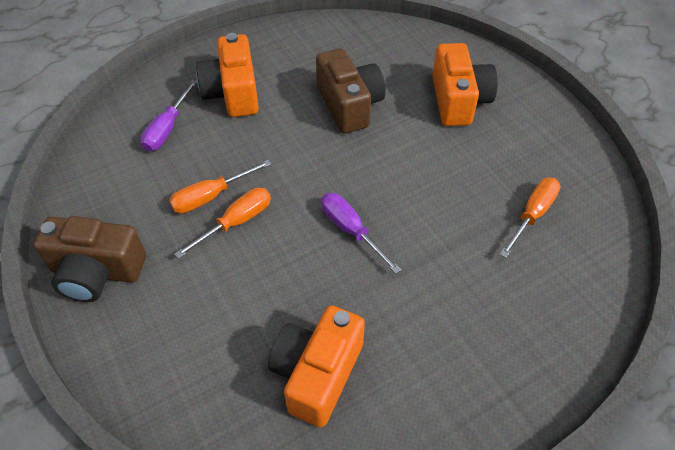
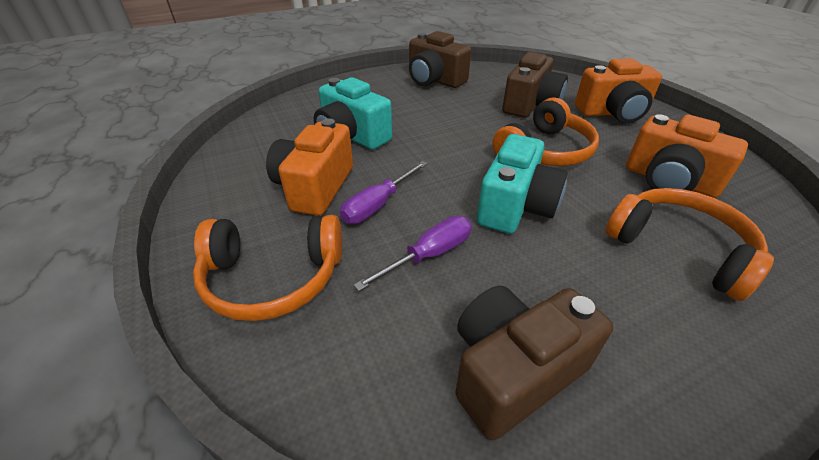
brown camera: 2 -> 3
orange headphones: 0 -> 3
orange screwdriver: 3 -> 0
turquoise camera: 0 -> 2

